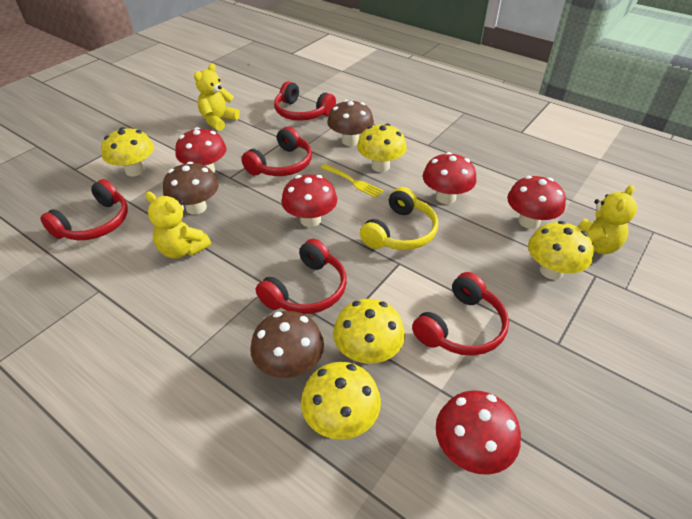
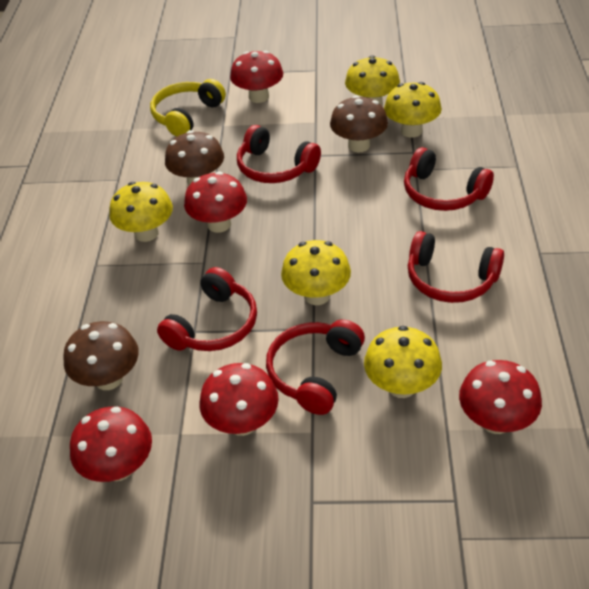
yellow fork: 1 -> 0
yellow teddy bear: 3 -> 0

